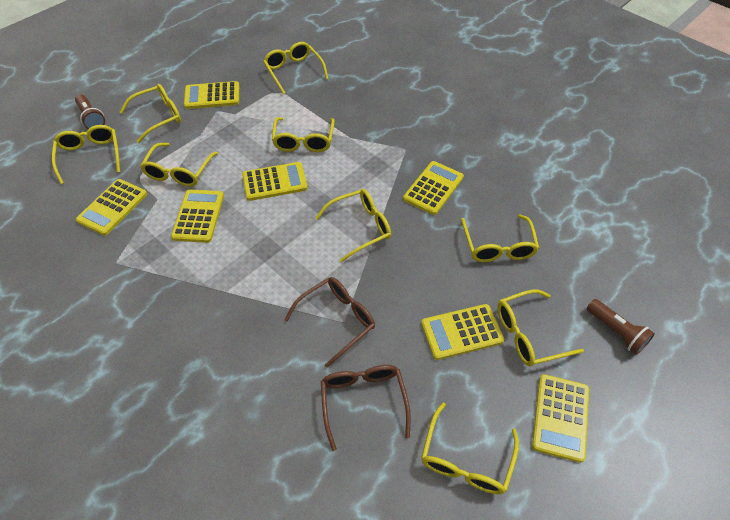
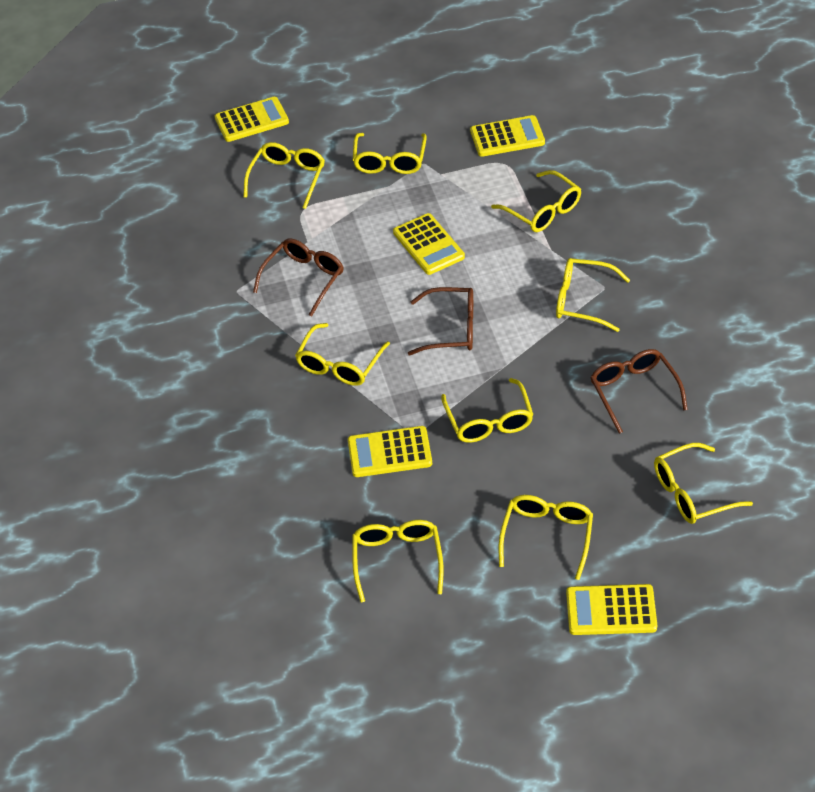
brown flashlight: 2 -> 0
brown glasses: 2 -> 3
yellow calculator: 7 -> 5

